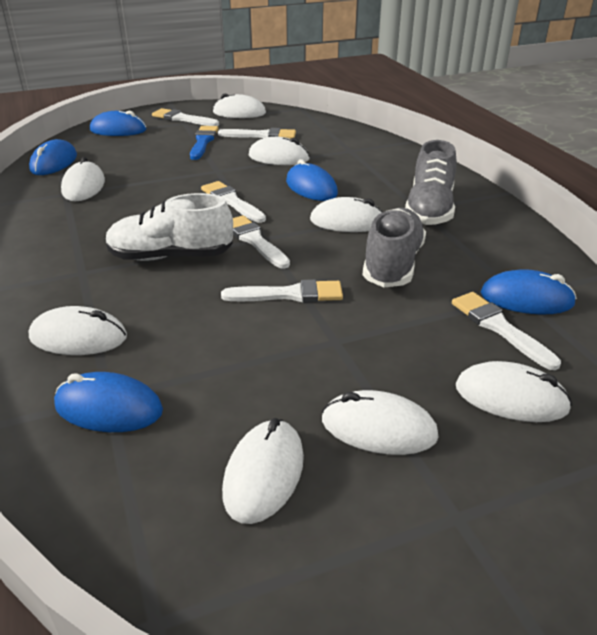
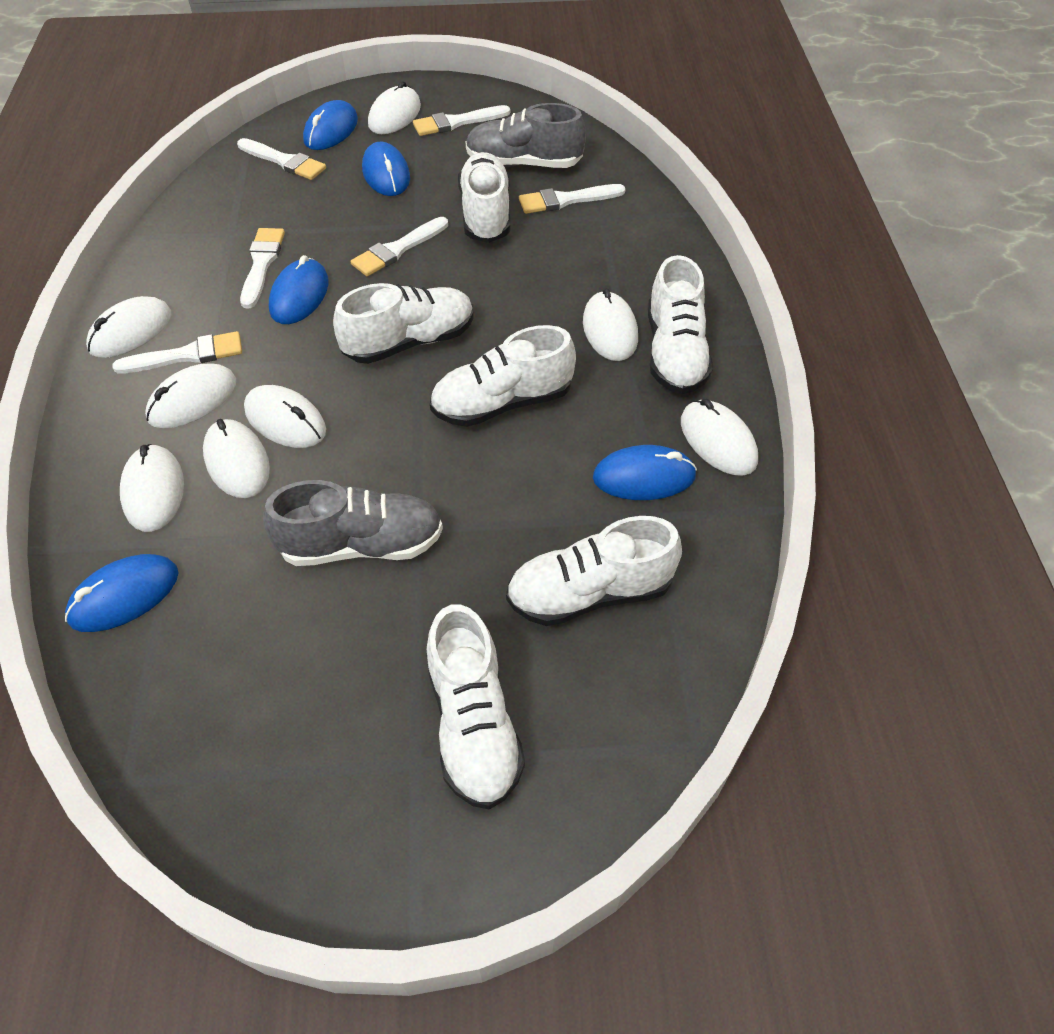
blue brush: 1 -> 0
white shoe: 1 -> 6

